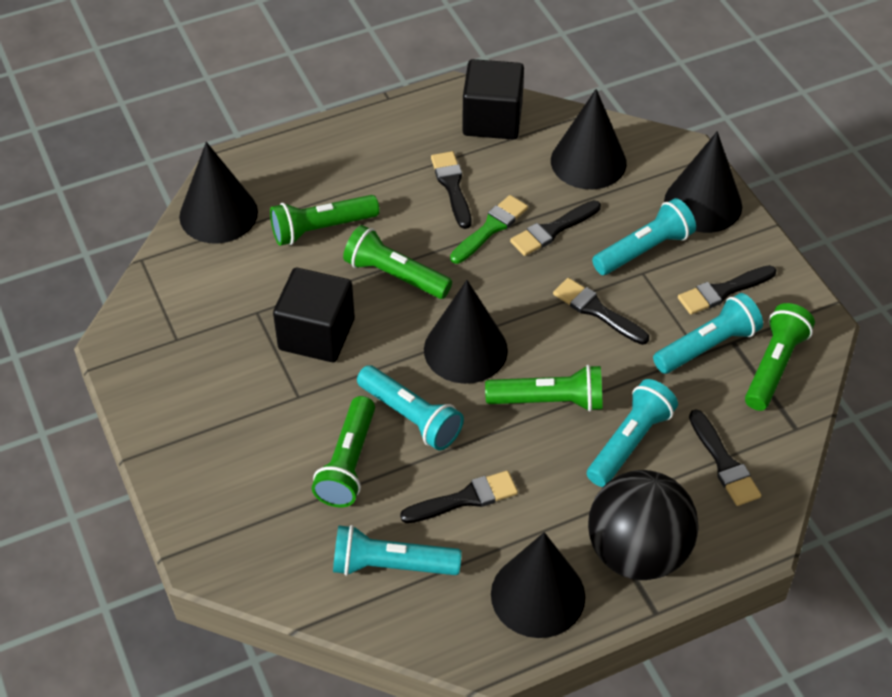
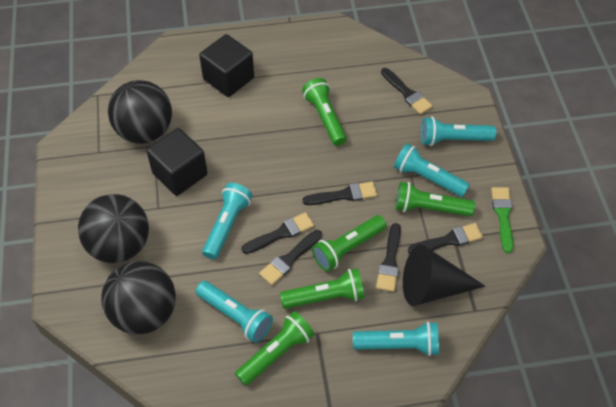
black ball: 1 -> 3
black cone: 5 -> 1

